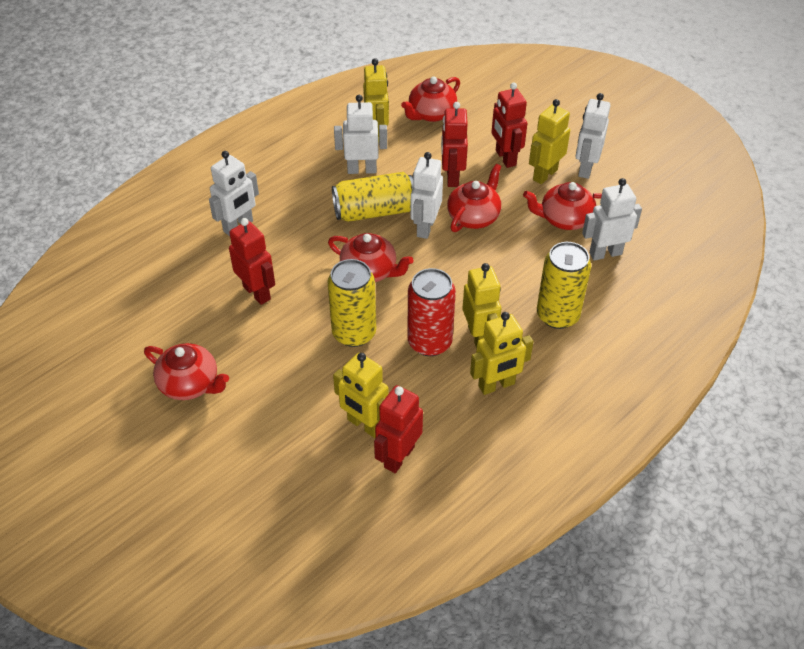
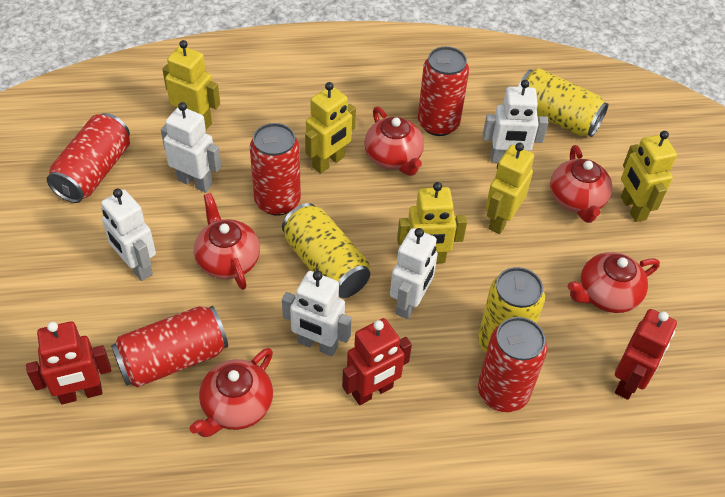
red can: 1 -> 5
red robot: 4 -> 3

